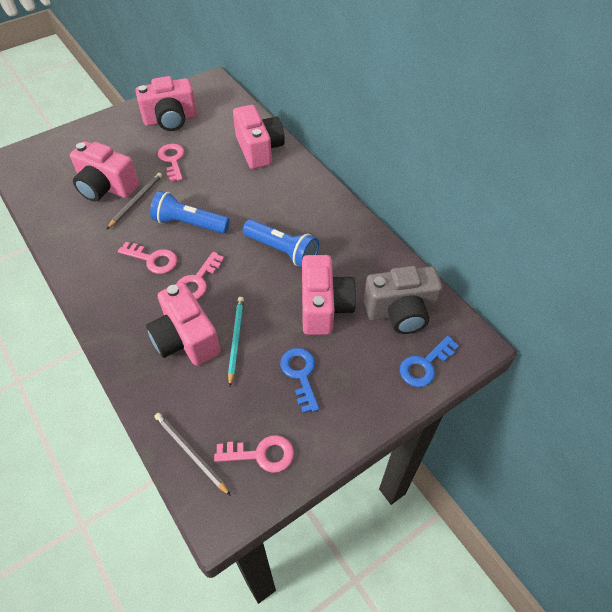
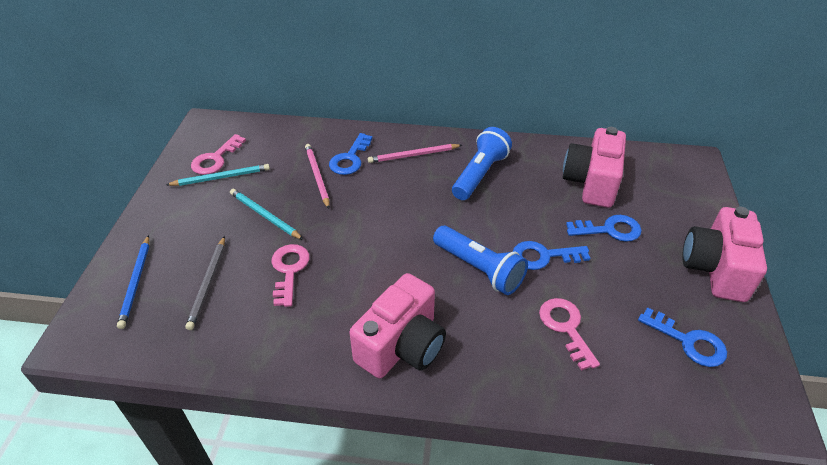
blue key: 2 -> 4
blue pencil: 0 -> 1
grey camera: 1 -> 0
grey pencil: 2 -> 1
pink camera: 5 -> 3
pink key: 4 -> 3
pink pencil: 0 -> 2
turquoise pencil: 1 -> 2

